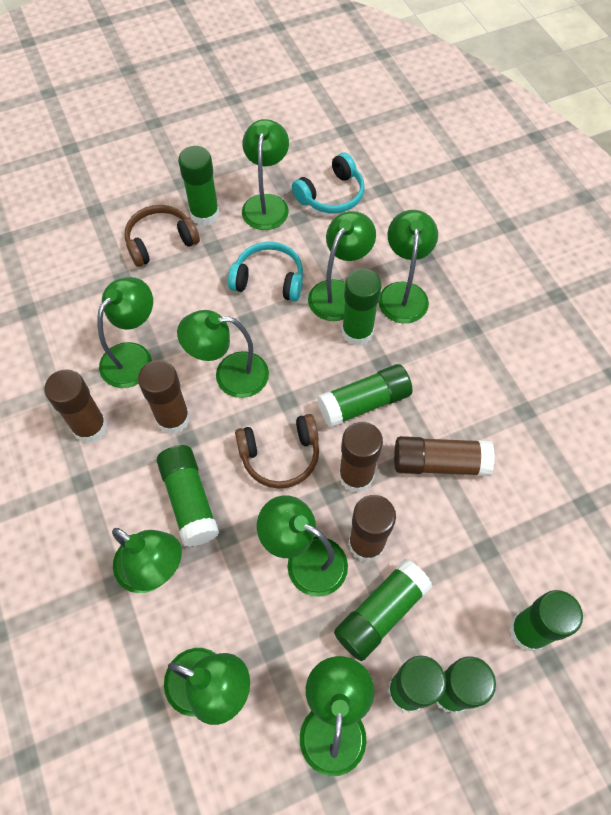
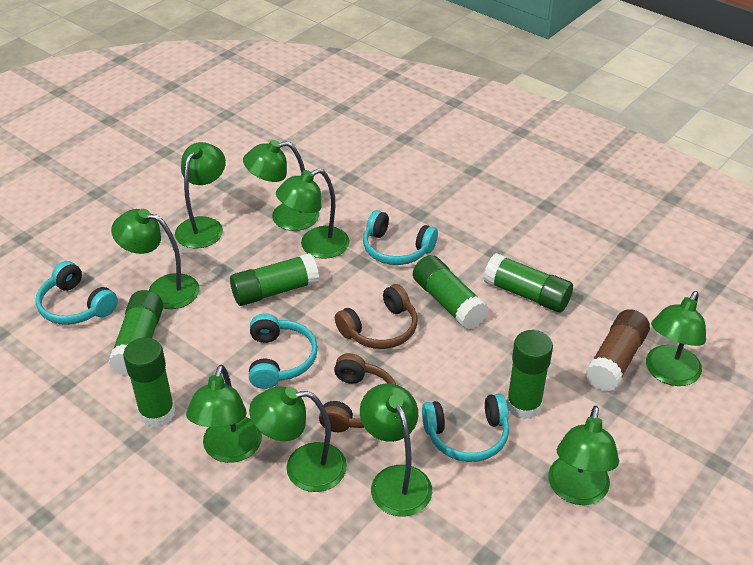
brown glue stick: 5 -> 1
green glue stick: 8 -> 6
turquoise headphones: 2 -> 4

